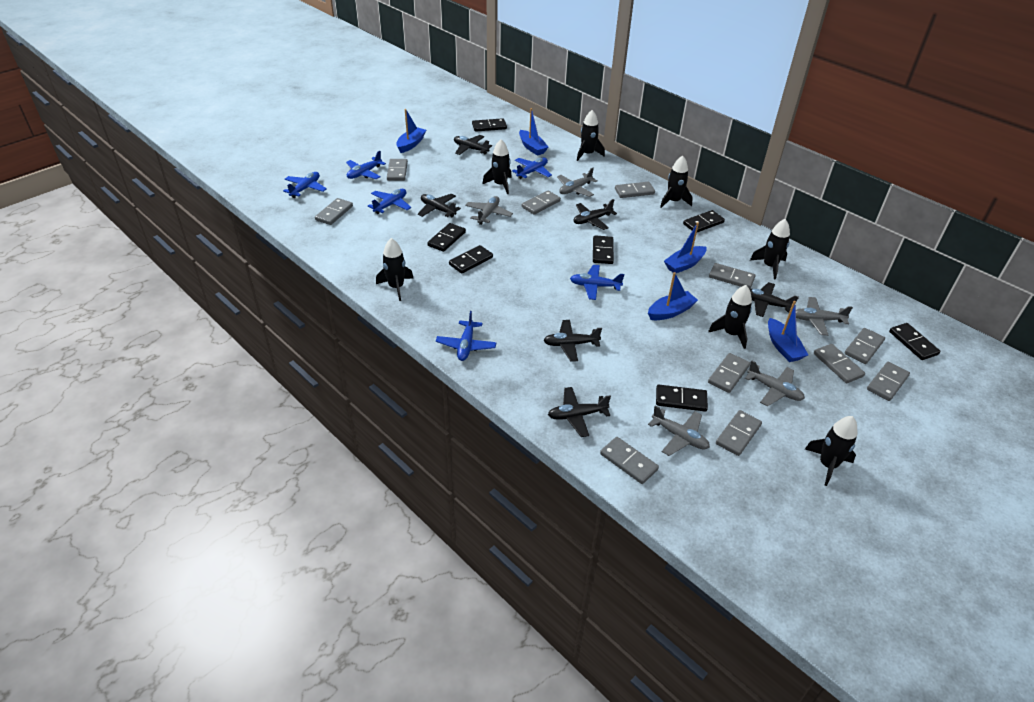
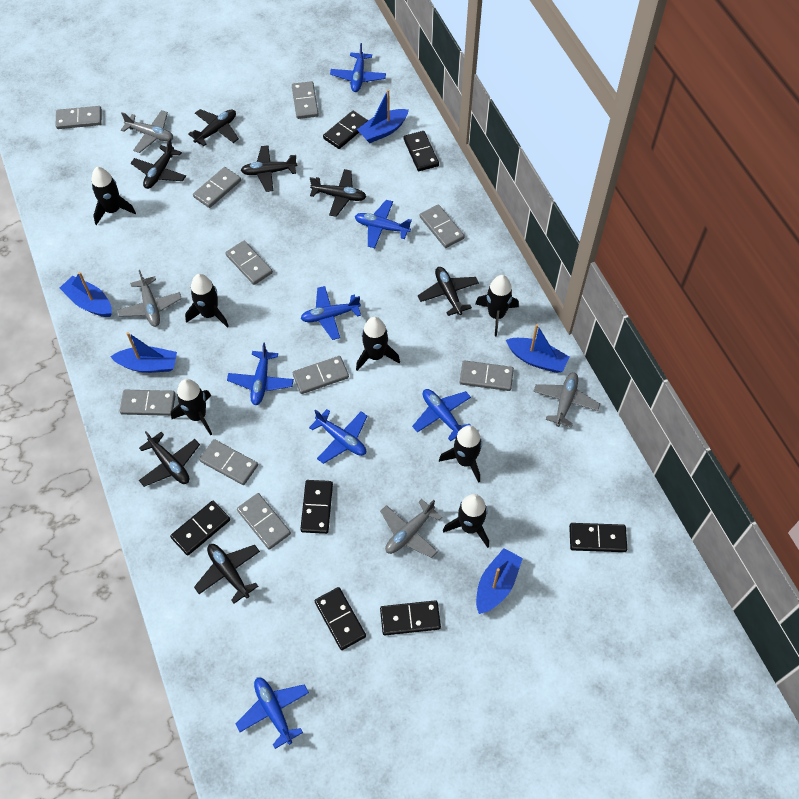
black plane: 6 -> 7
blue plane: 6 -> 7
grey domino: 11 -> 10
grey plane: 5 -> 4

